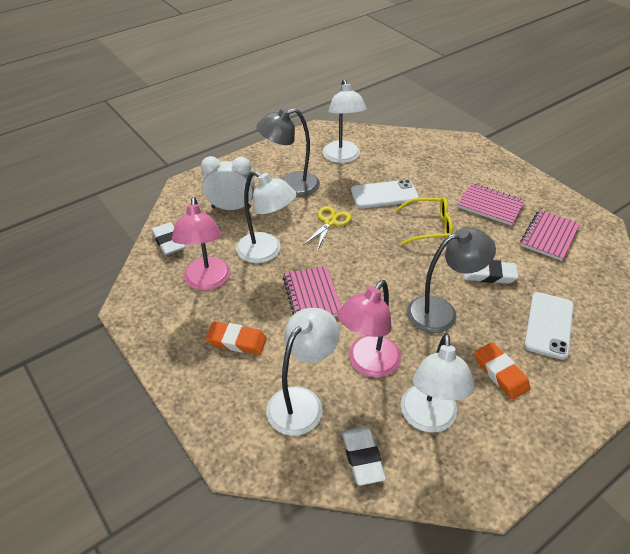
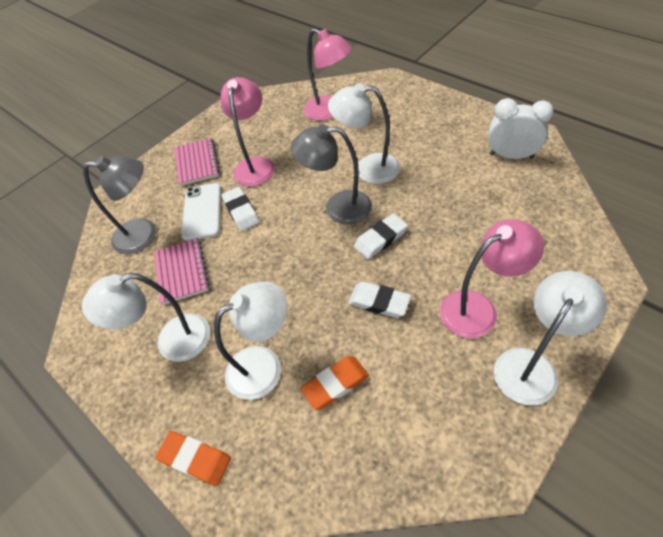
pink lamp: 2 -> 3
pink notebook: 3 -> 2
white phone: 2 -> 1
yellow glasses: 1 -> 0
yellow scissors: 1 -> 0

